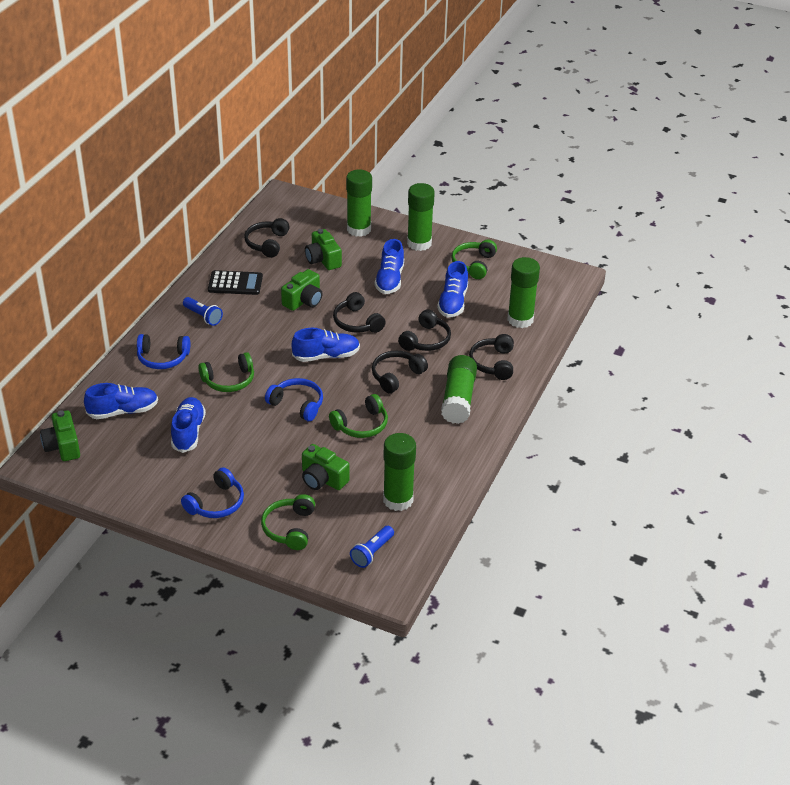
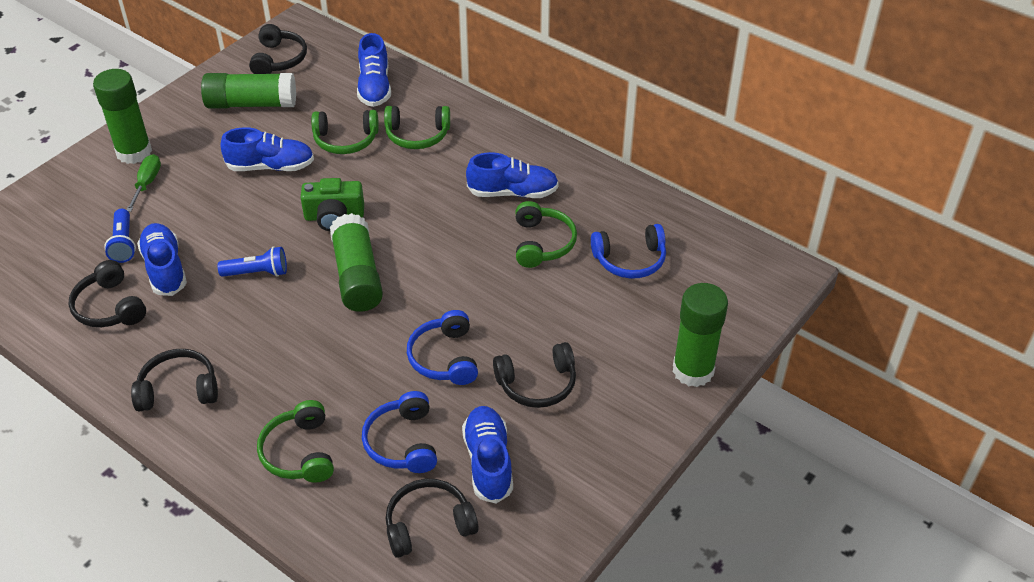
black calculator: 1 -> 0
green camera: 4 -> 1
green glue stick: 5 -> 4
green screwdriver: 0 -> 1

